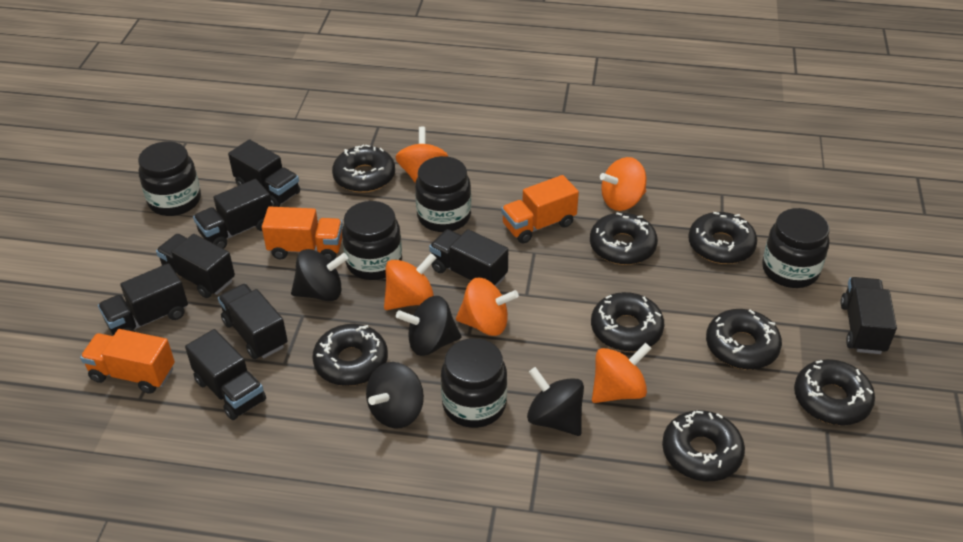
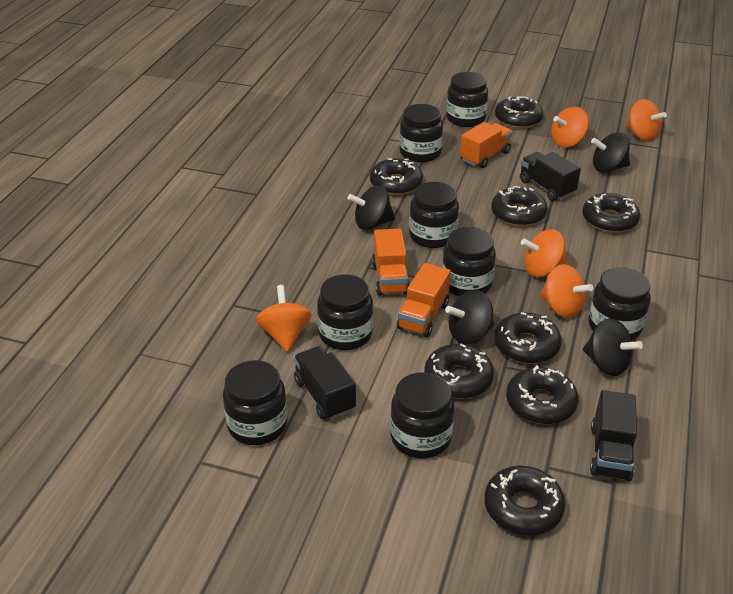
black jar: 5 -> 8
black truck: 8 -> 3

